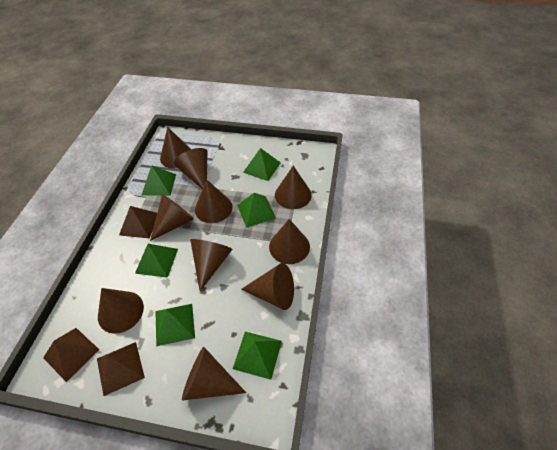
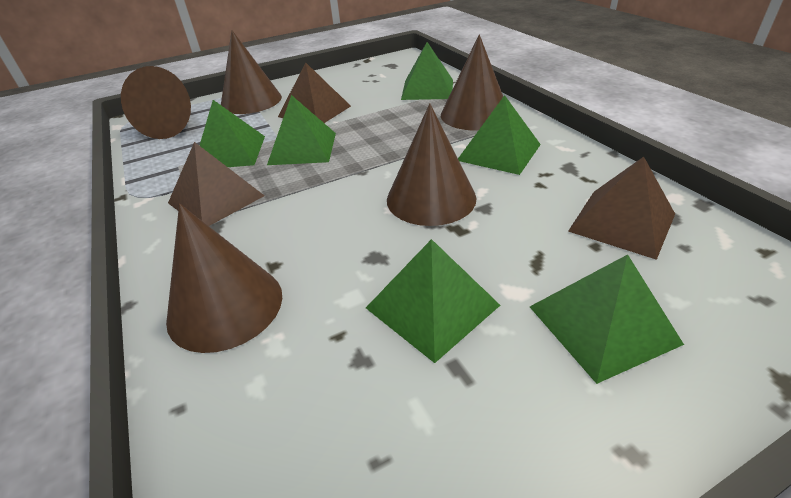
brown cone: 10 -> 5

